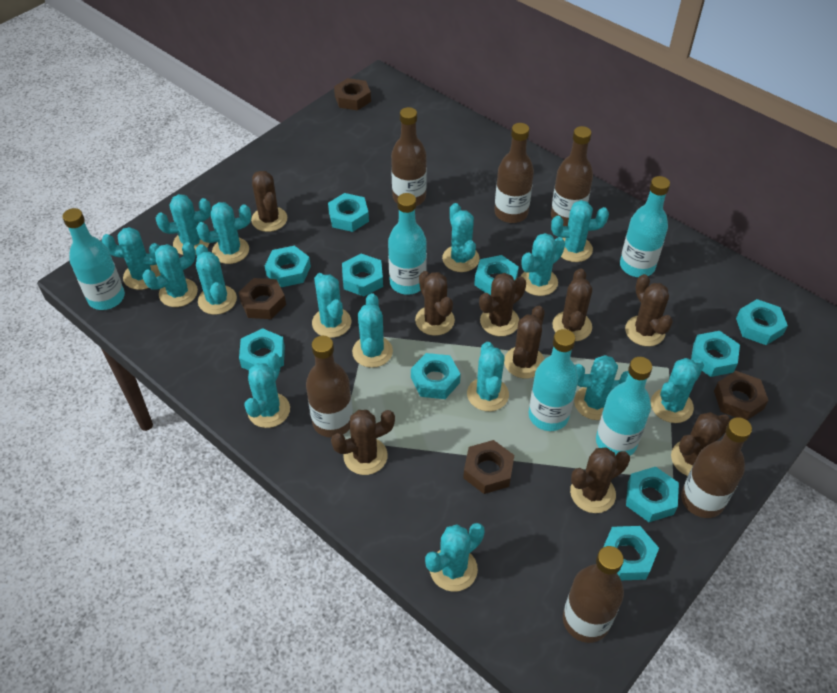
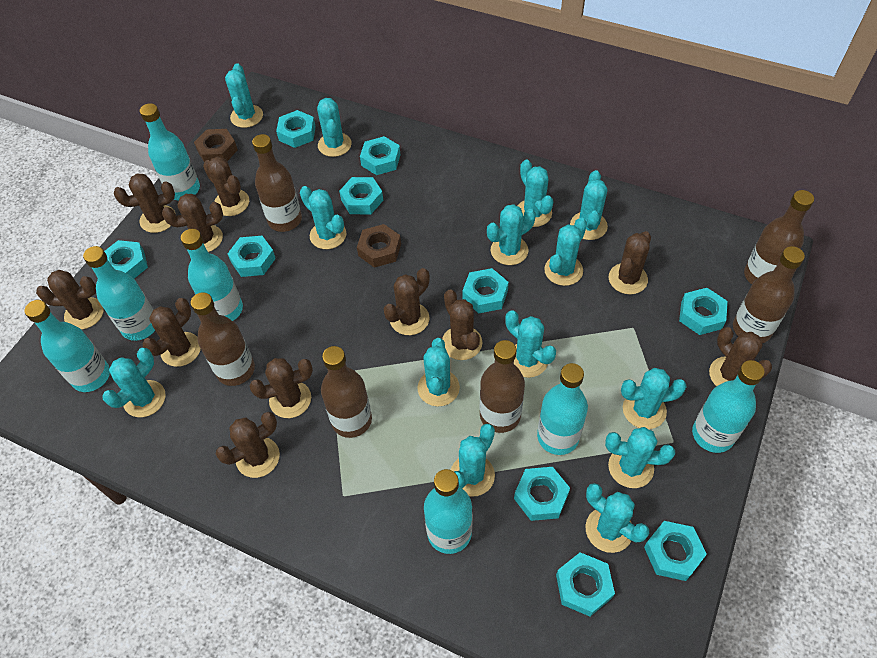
brown cactus: 9 -> 11
brown nut: 4 -> 2
turquoise bottle: 5 -> 7
turquoise cactus: 15 -> 14

